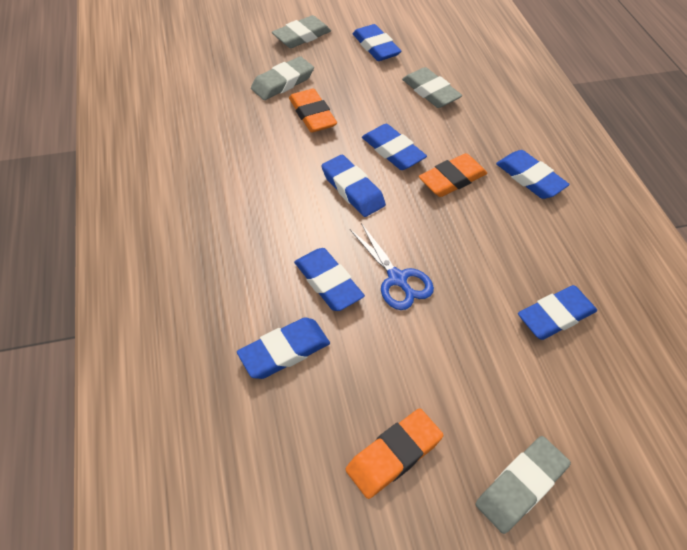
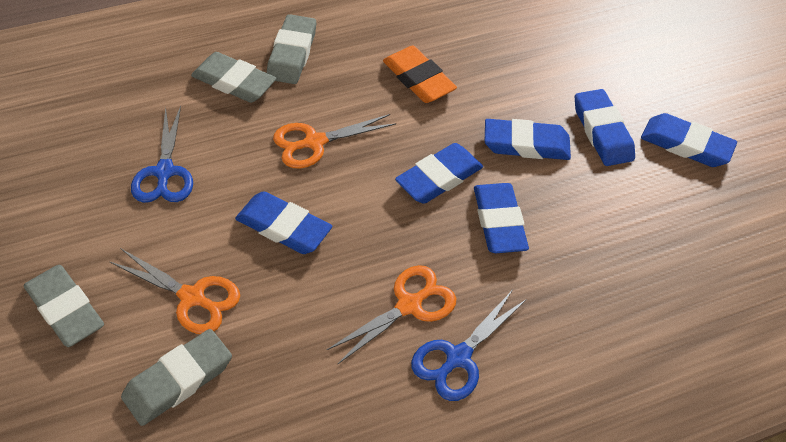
blue eraser: 7 -> 6
blue scissors: 1 -> 2
orange eraser: 3 -> 1
orange scissors: 0 -> 3

